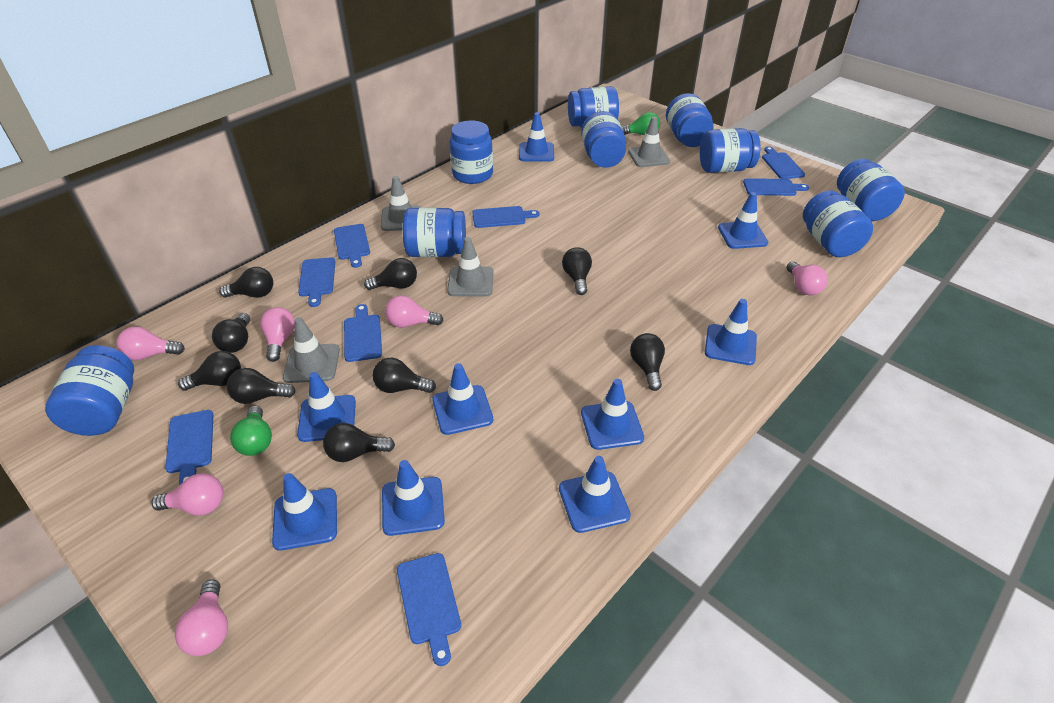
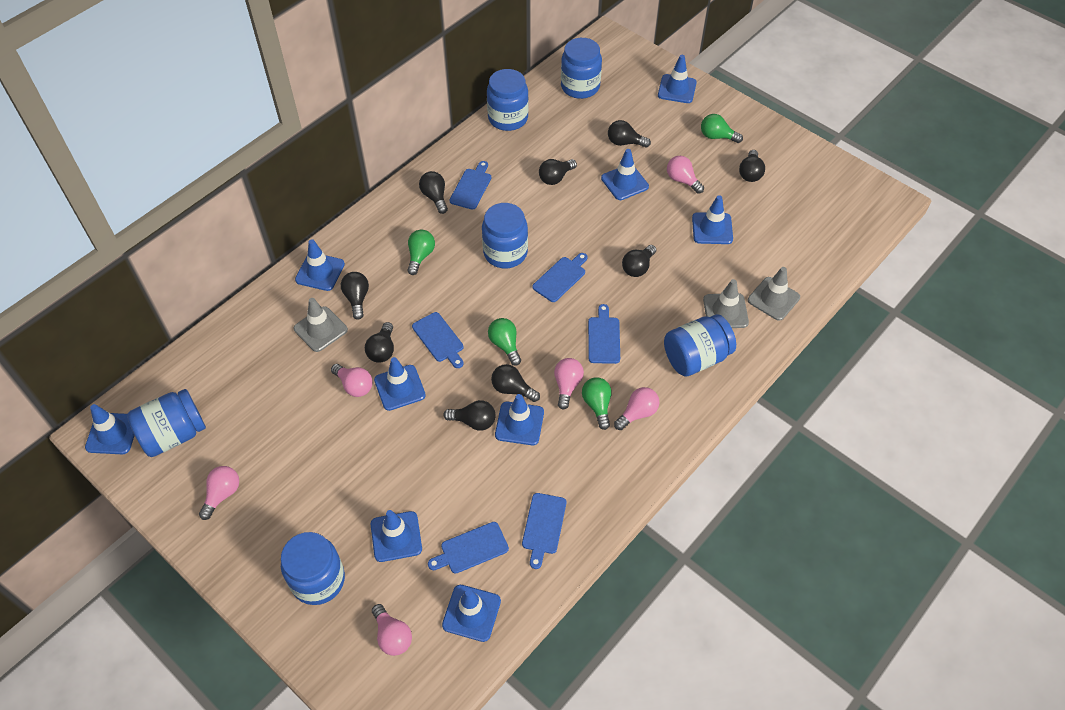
blue cutting board: 8 -> 6
blue jar: 9 -> 6
green light bulb: 2 -> 4
grey traffic cone: 4 -> 3

